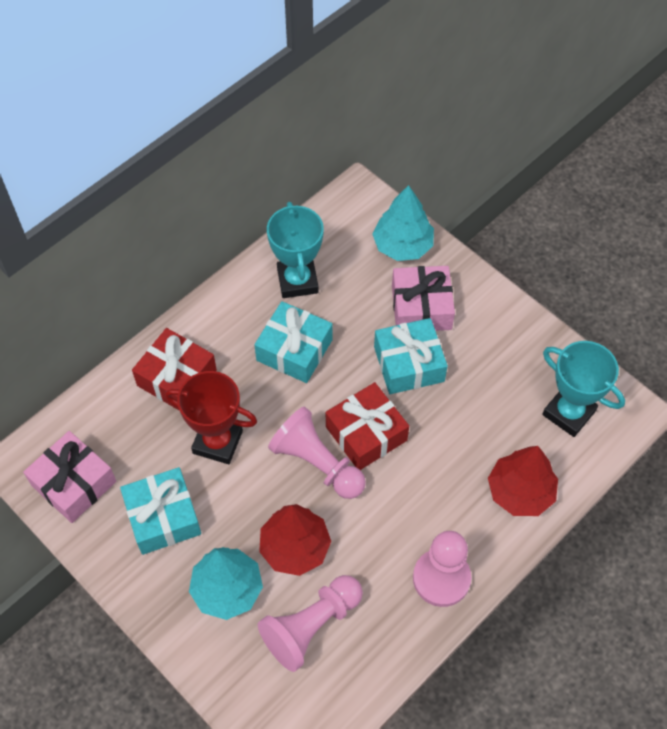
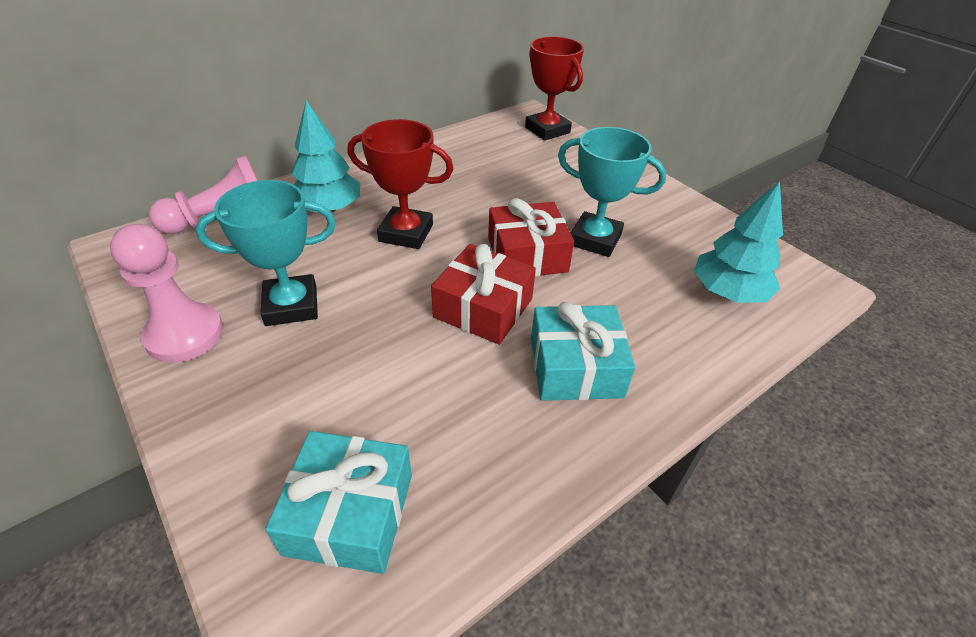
pink gift: 2 -> 0
pink pawn: 3 -> 2
red tree: 2 -> 0
red trophy: 1 -> 2
turquoise gift: 3 -> 2

